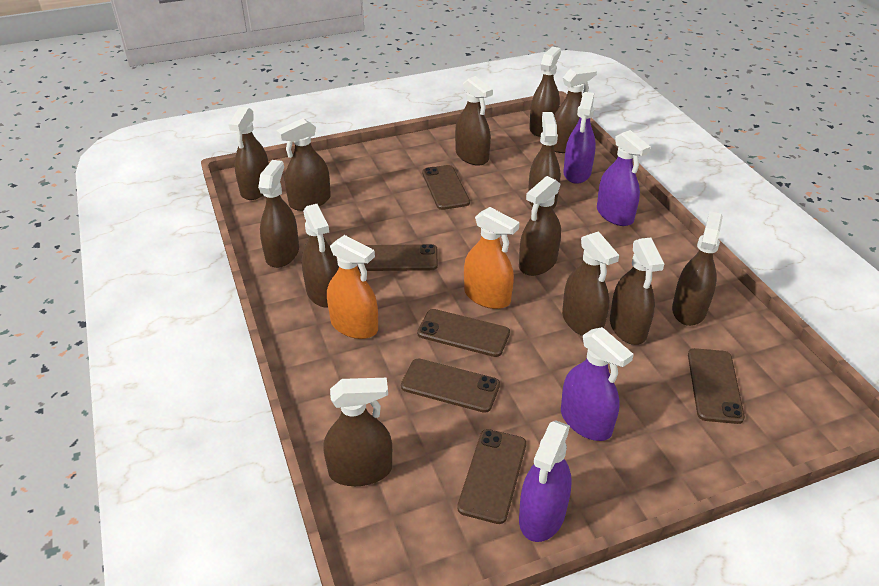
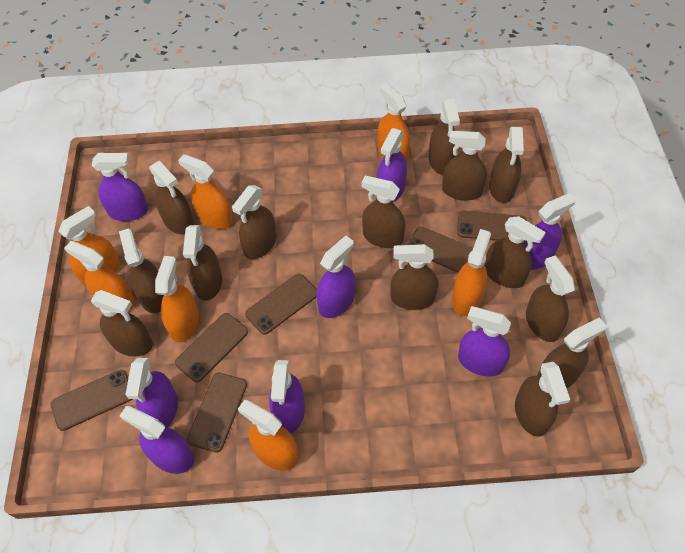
brown spray bottle: 13 -> 14
orange spray bottle: 2 -> 7
purple spray bottle: 4 -> 8

